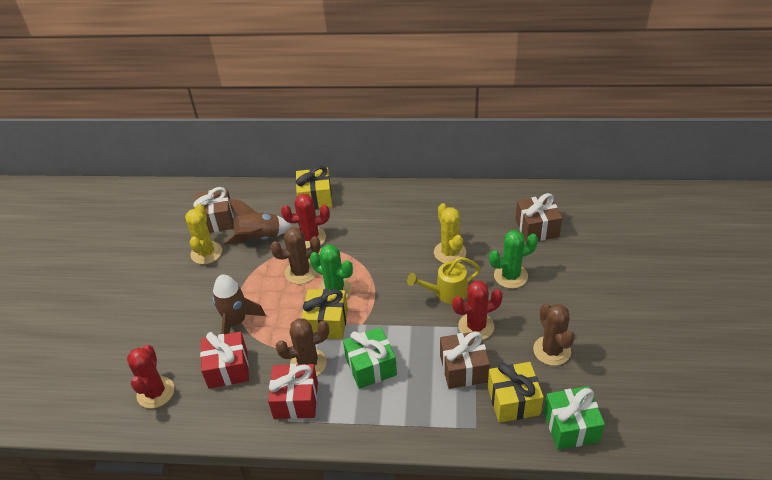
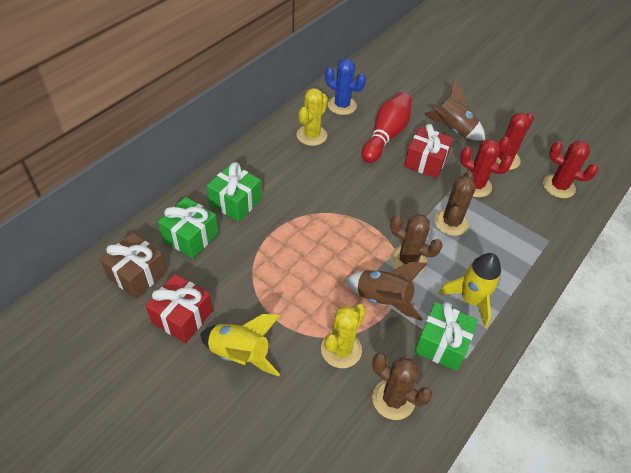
blue cactus: 0 -> 1
brown gift: 3 -> 1
green cactus: 2 -> 0
green gift: 2 -> 3
red bowling pin: 0 -> 1
yellow gift: 3 -> 0
yellow rocket: 0 -> 2
yellow watering can: 1 -> 0

